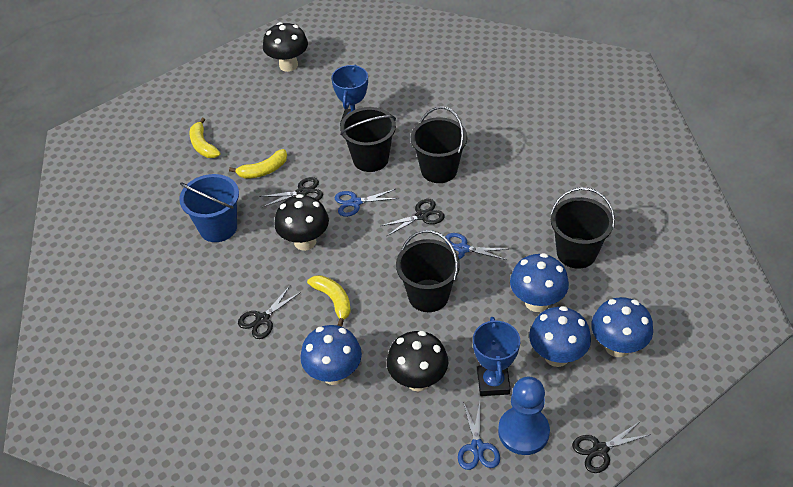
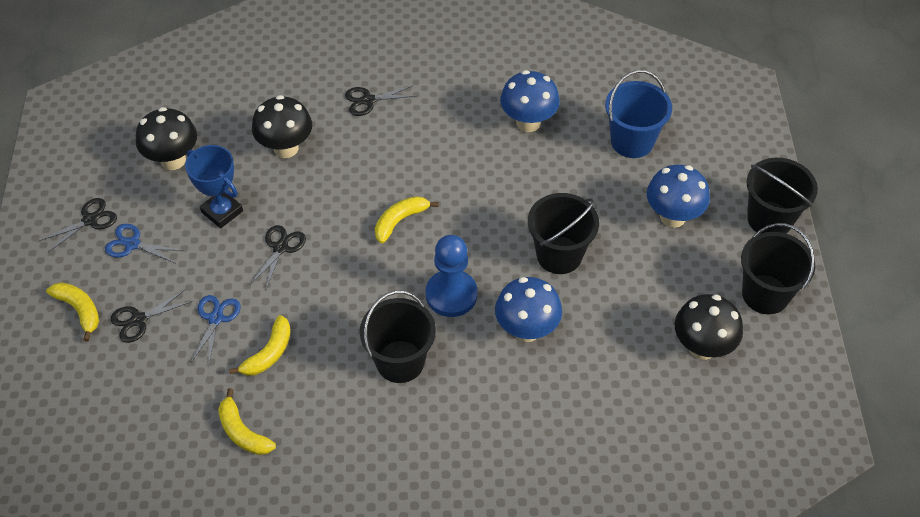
blue mushroom: 4 -> 3
blue scissors: 3 -> 2
blue trophy: 2 -> 1
yellow banana: 3 -> 4

